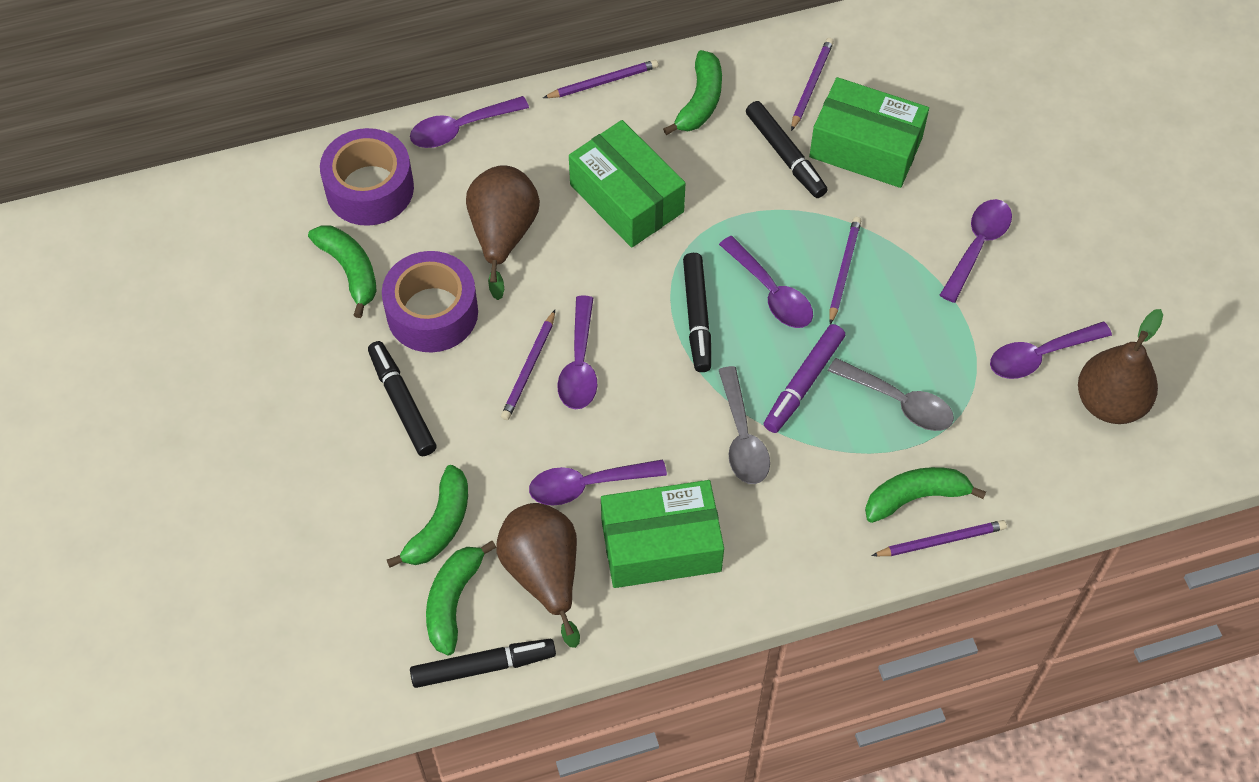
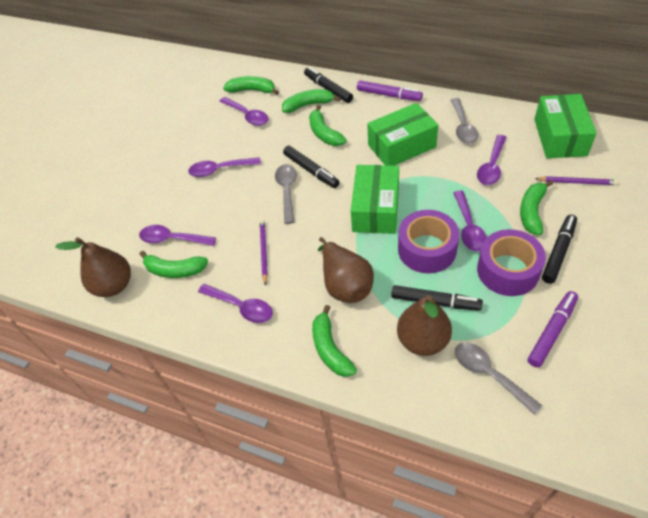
green banana: 5 -> 6
grey spoon: 2 -> 3
purple marker: 1 -> 2
purple pencil: 5 -> 2

